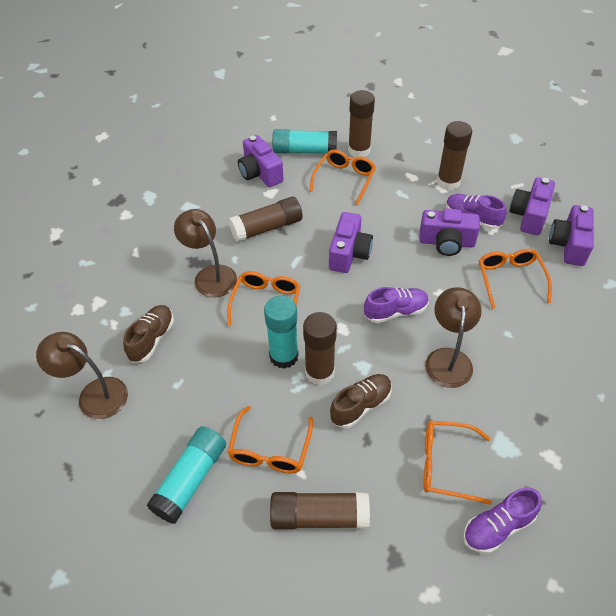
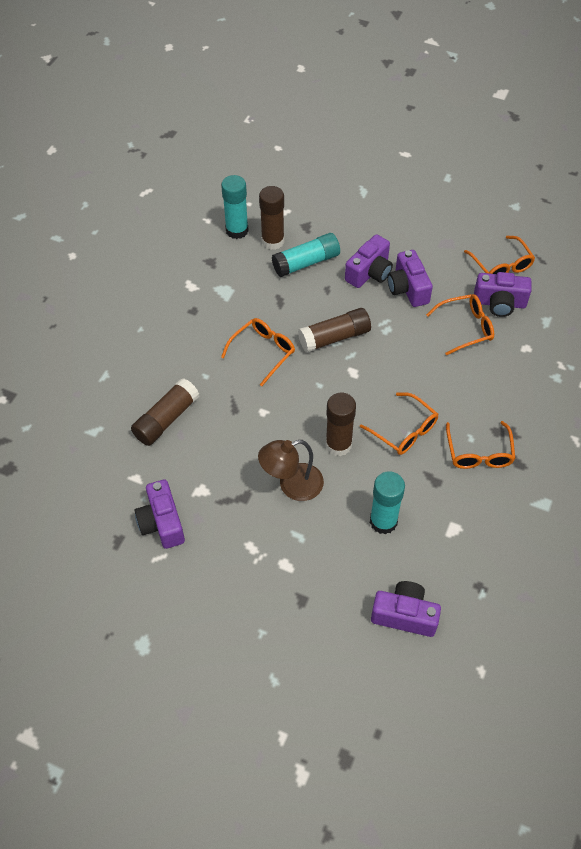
brown glue stick: 5 -> 4
brown lamp: 3 -> 1
brown shoe: 2 -> 0
purple shoe: 3 -> 0

